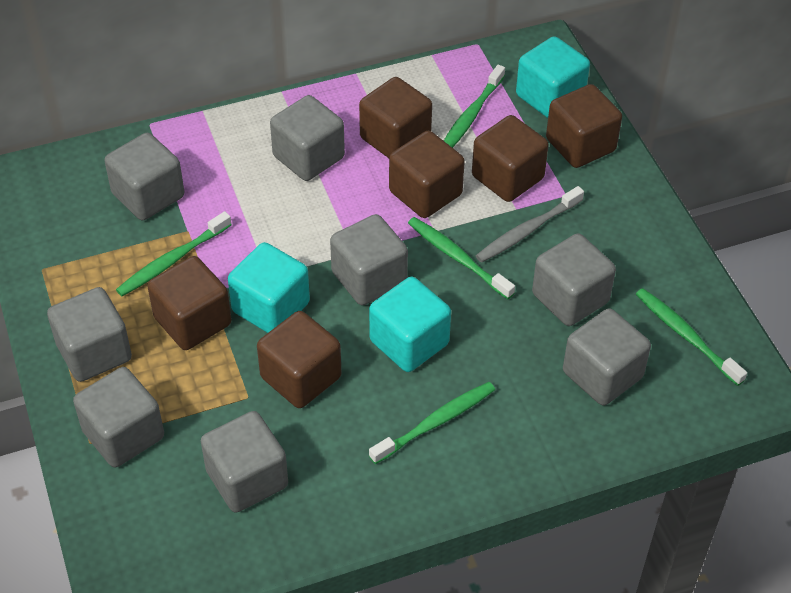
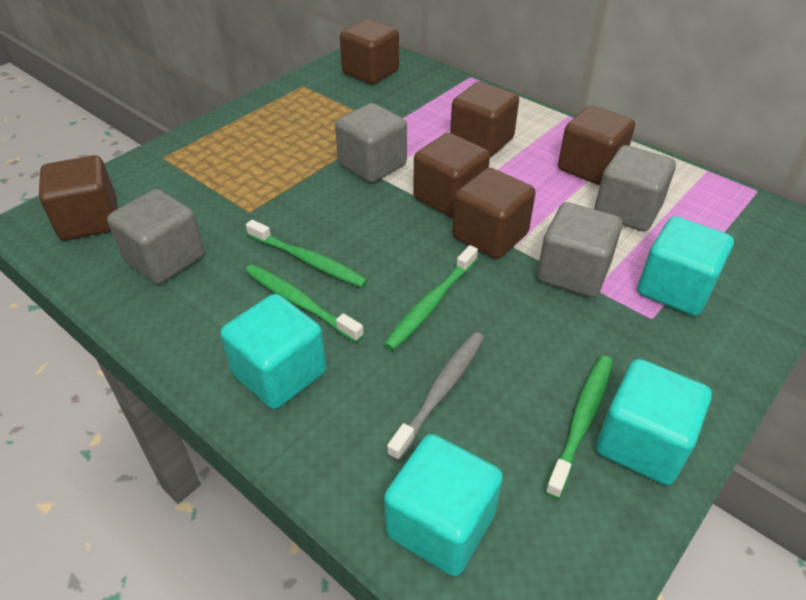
green toothbrush: 5 -> 4
grey cube: 8 -> 4
turquoise cube: 3 -> 4

